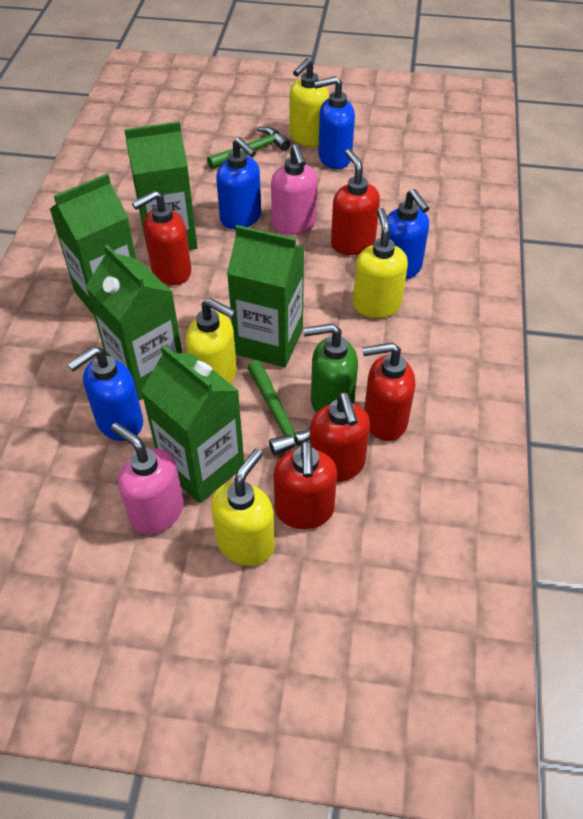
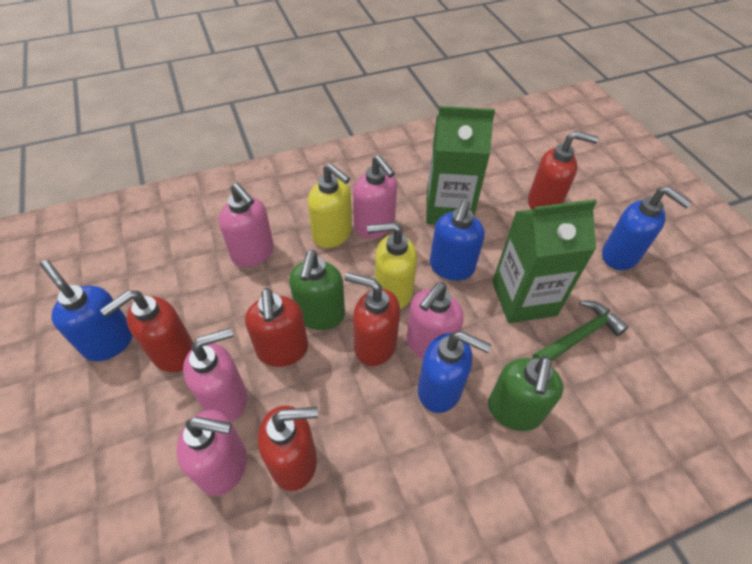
green carton: 5 -> 2
green hammer: 2 -> 1
green soap dispenser: 1 -> 2
pink soap dispenser: 2 -> 5
yellow soap dispenser: 4 -> 2

